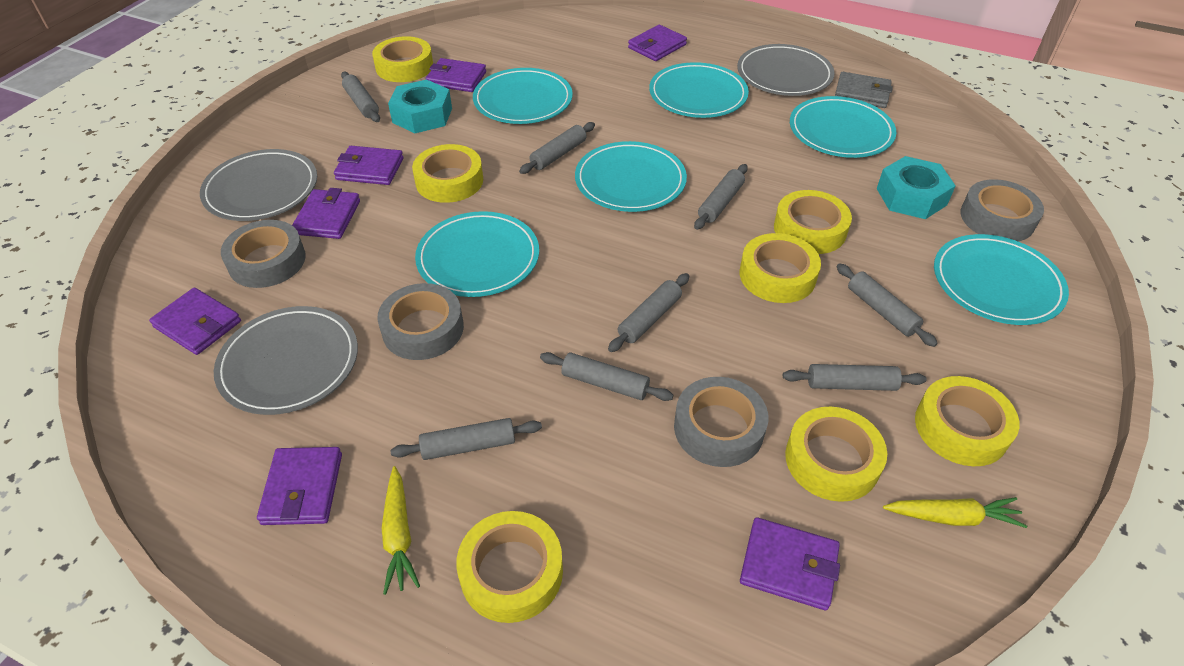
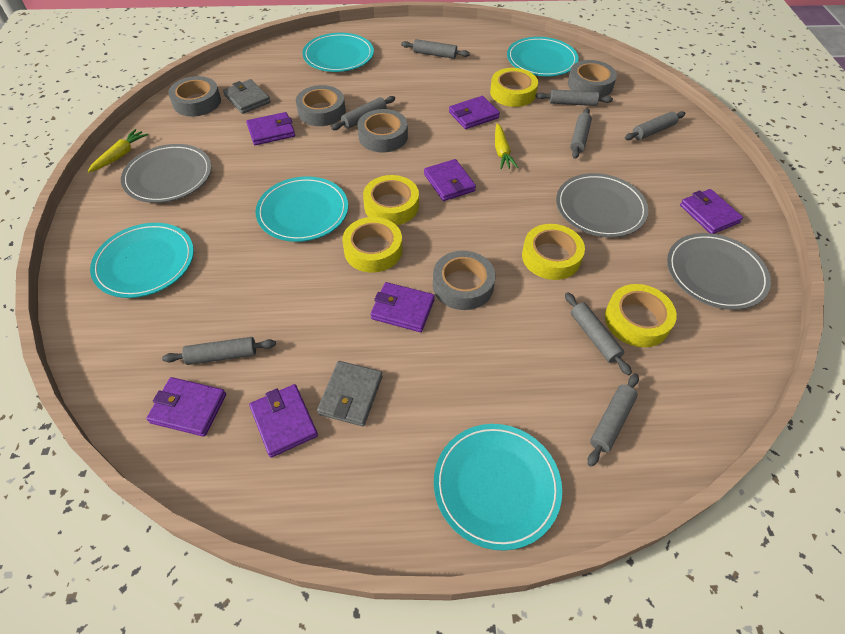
grey tape: 4 -> 5
grey wallet: 1 -> 2
turquoise nut: 2 -> 0
turquoise plate: 6 -> 5
yellow tape: 7 -> 5

